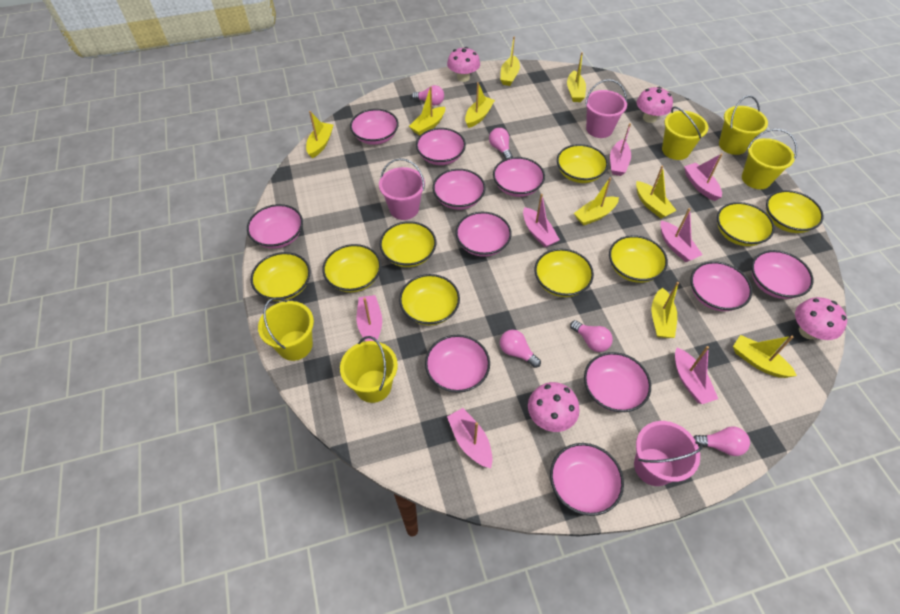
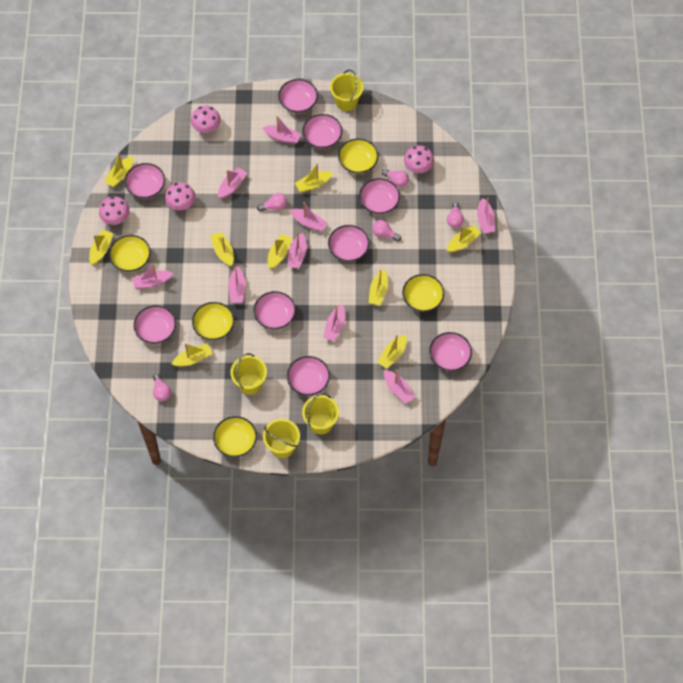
pink boat: 7 -> 9
pink bowl: 11 -> 9
pink bucket: 3 -> 0
yellow bowl: 9 -> 5
yellow bucket: 5 -> 4

